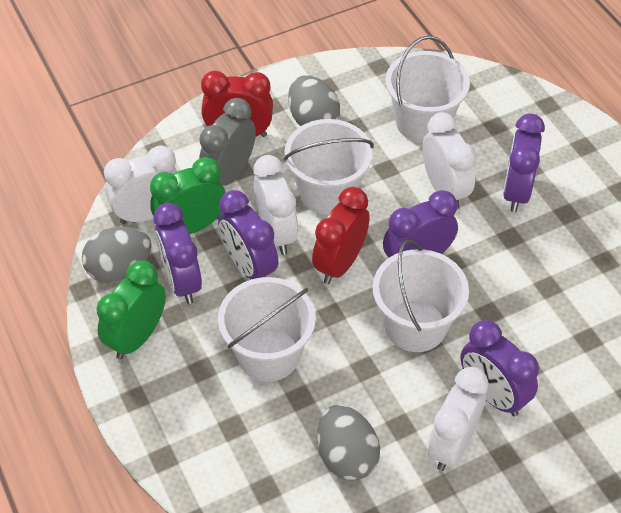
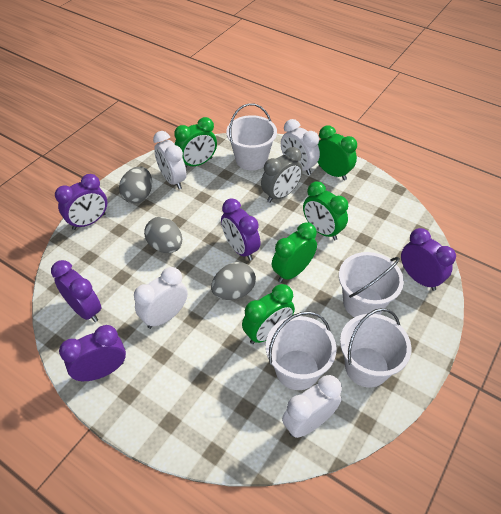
green clock: 2 -> 5
red clock: 2 -> 0

